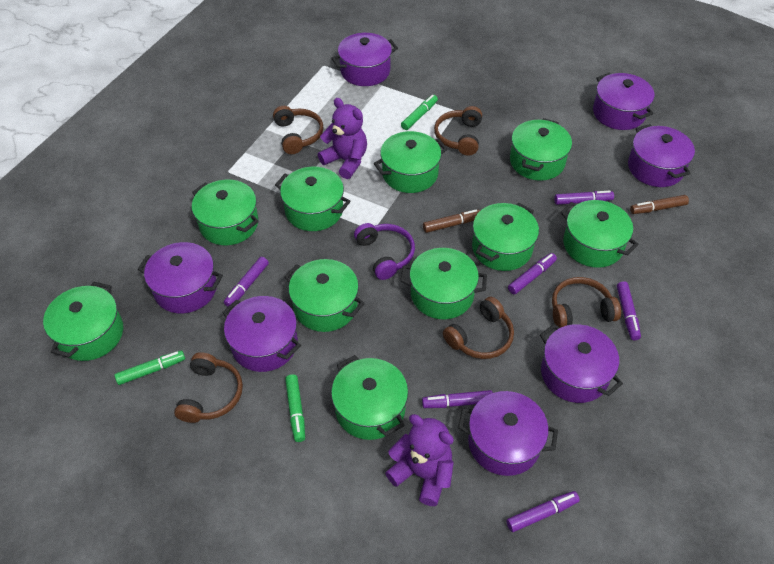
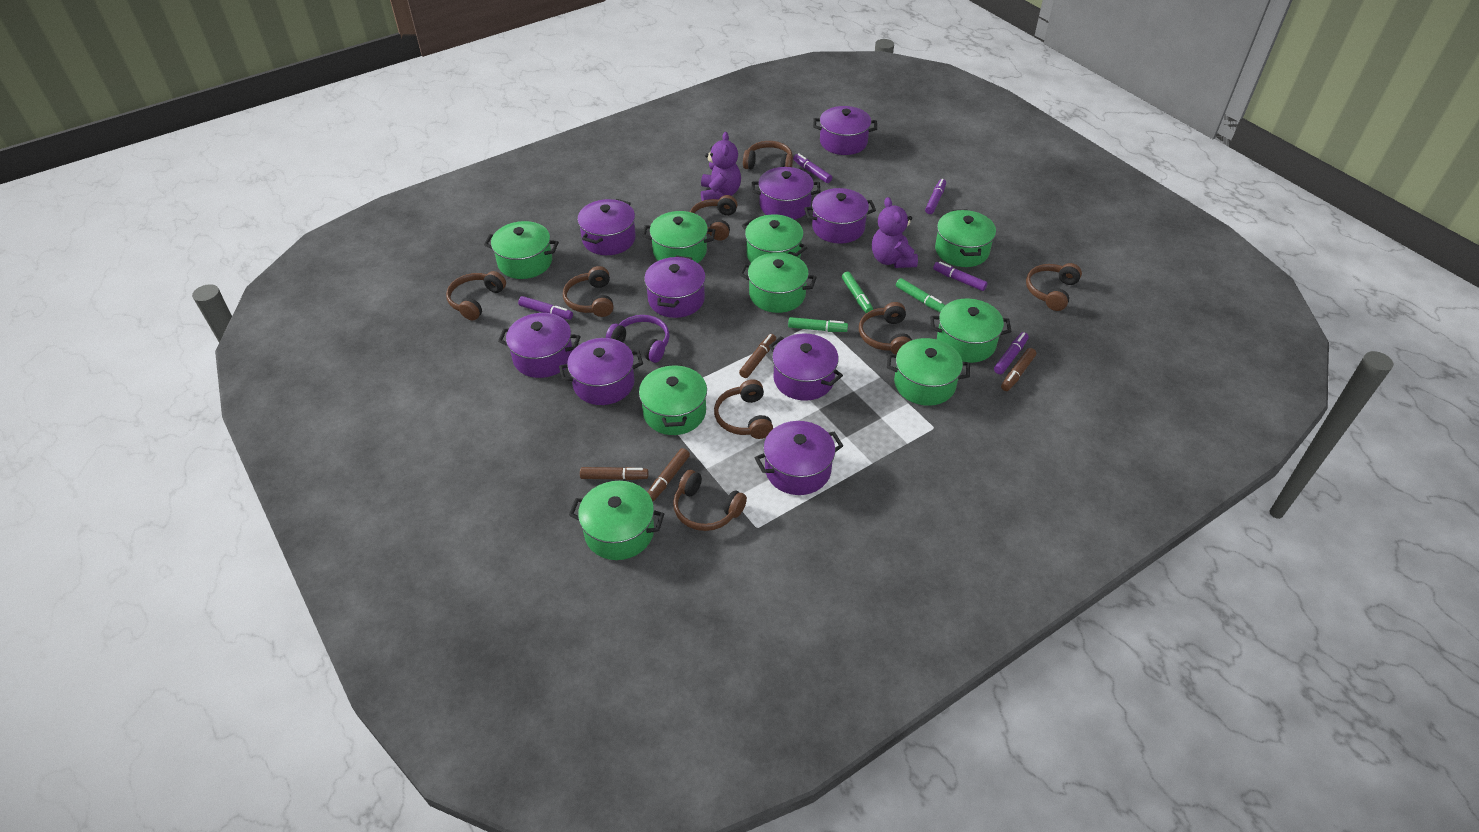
brown headphones: 5 -> 8
brown marker: 2 -> 4
green pot: 10 -> 9
purple marker: 6 -> 5
purple pot: 7 -> 9

